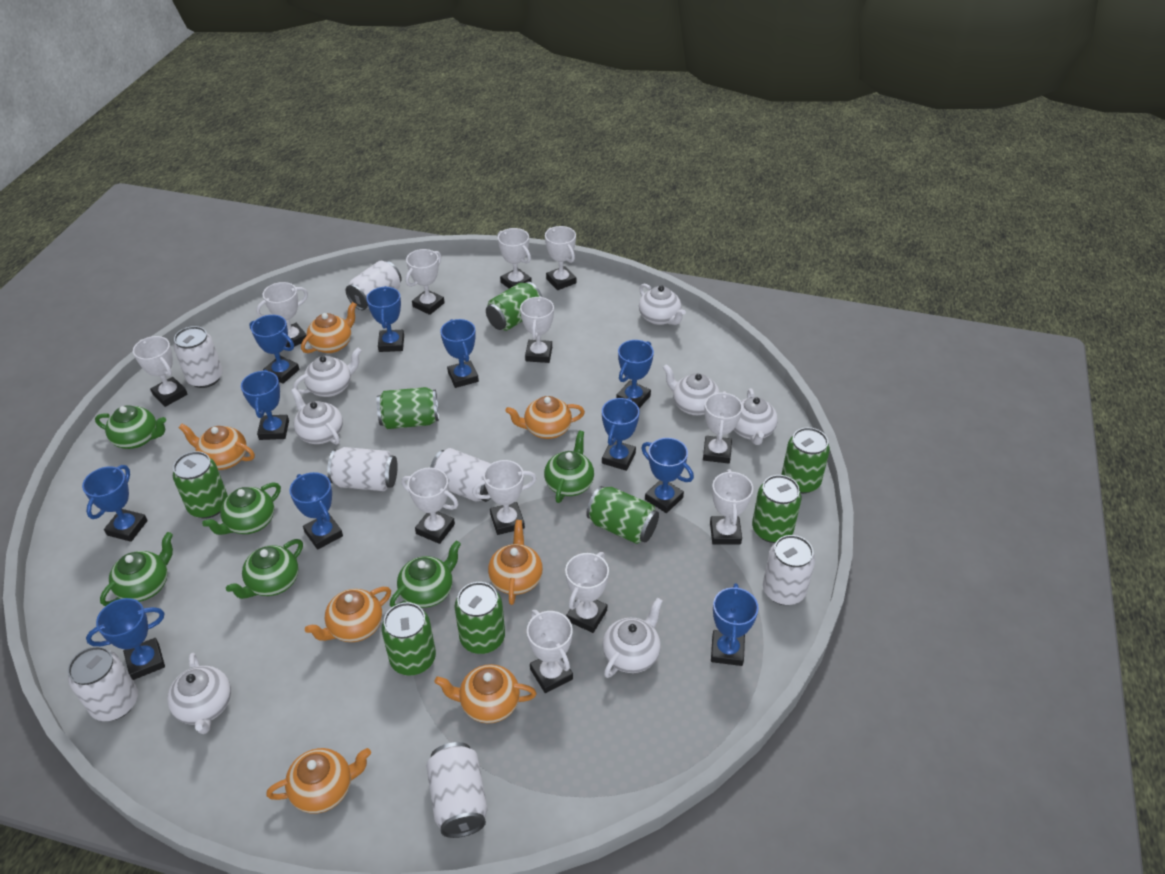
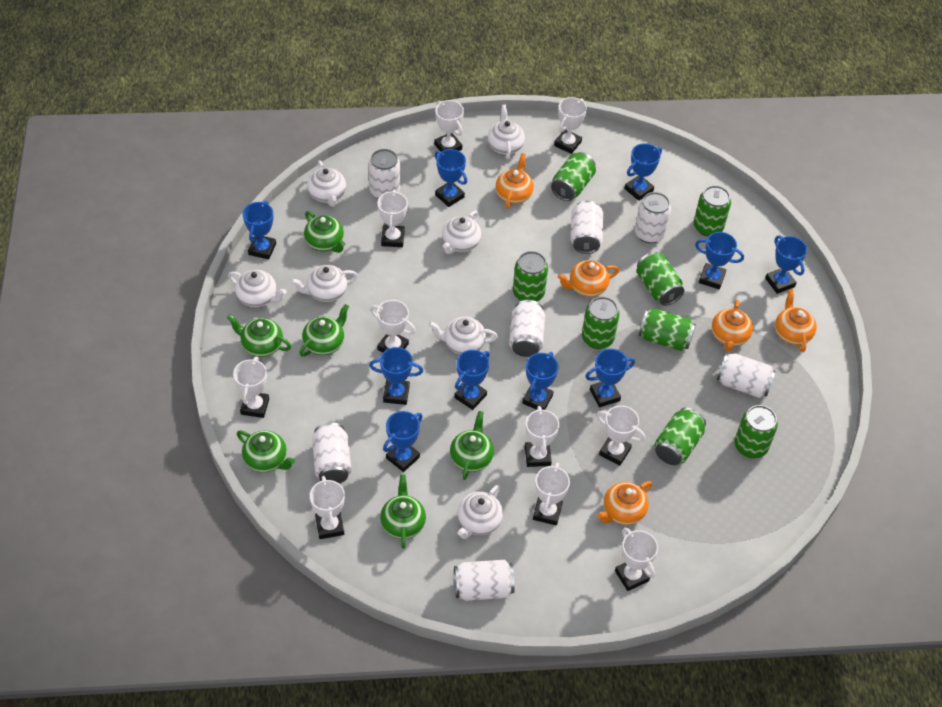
blue trophy: 11 -> 10
orange teapot: 7 -> 5
white trophy: 12 -> 10

